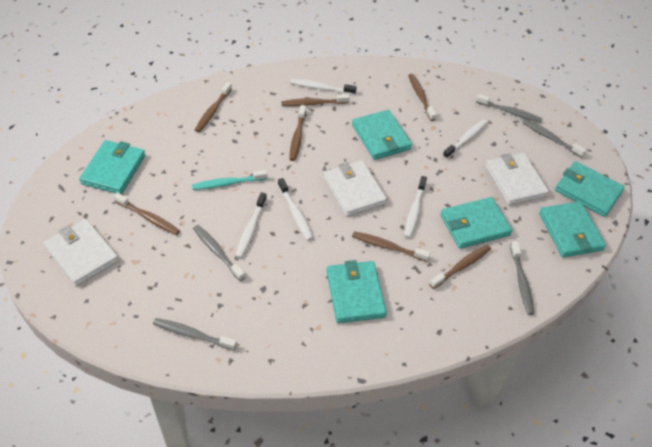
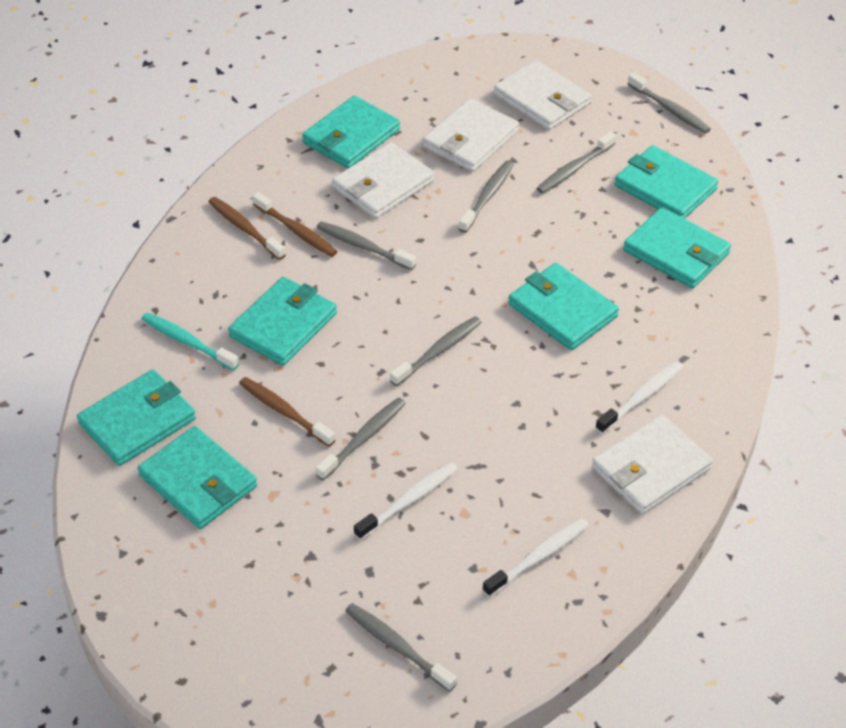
brown toothbrush: 7 -> 3
grey toothbrush: 5 -> 7
turquoise wallet: 6 -> 7
white toothbrush: 5 -> 3
white wallet: 3 -> 4

